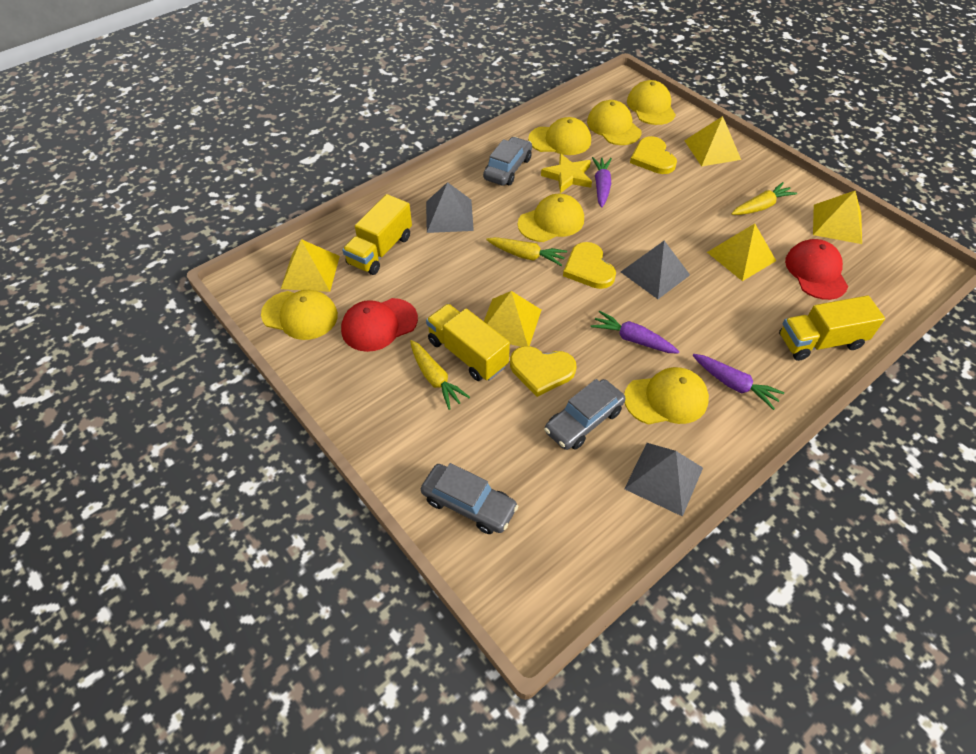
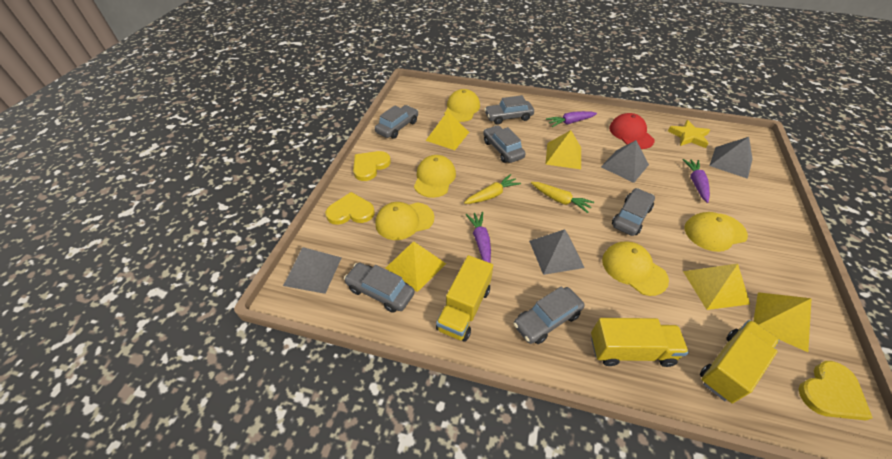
grey car: 3 -> 6
grey pyramid: 3 -> 4
red cap: 2 -> 1
yellow cap: 6 -> 5
yellow carrot: 3 -> 2

